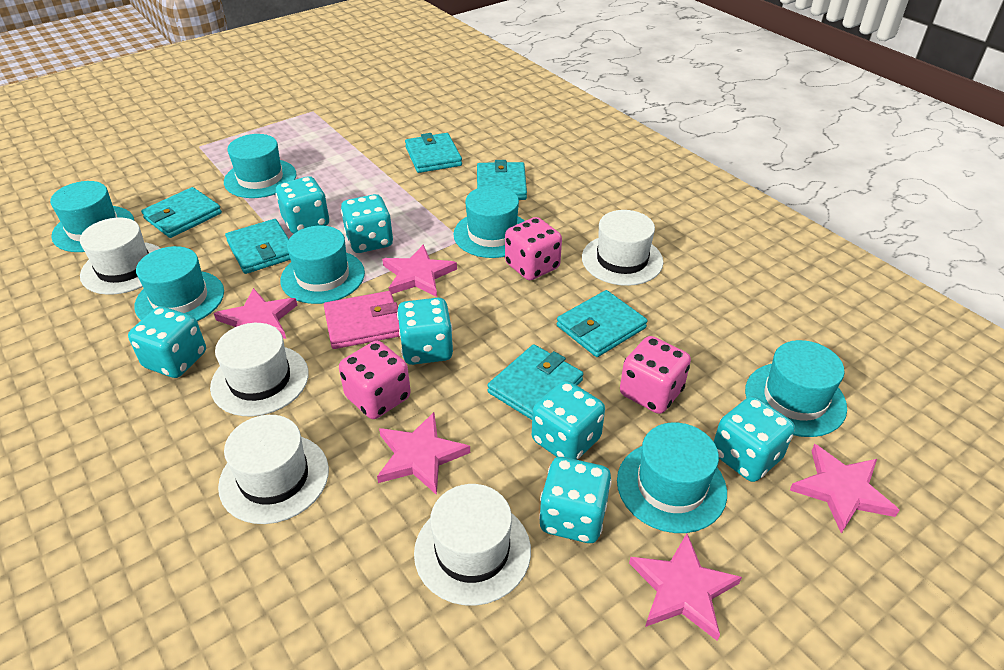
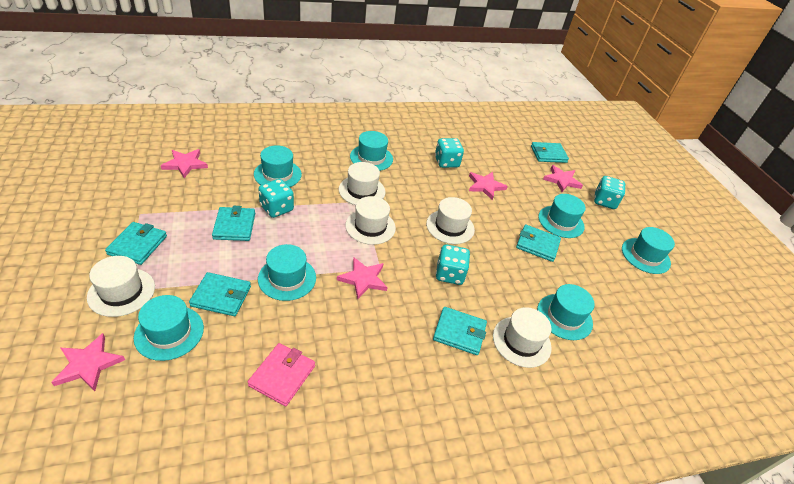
pink dice: 3 -> 0
turquoise dice: 7 -> 4

